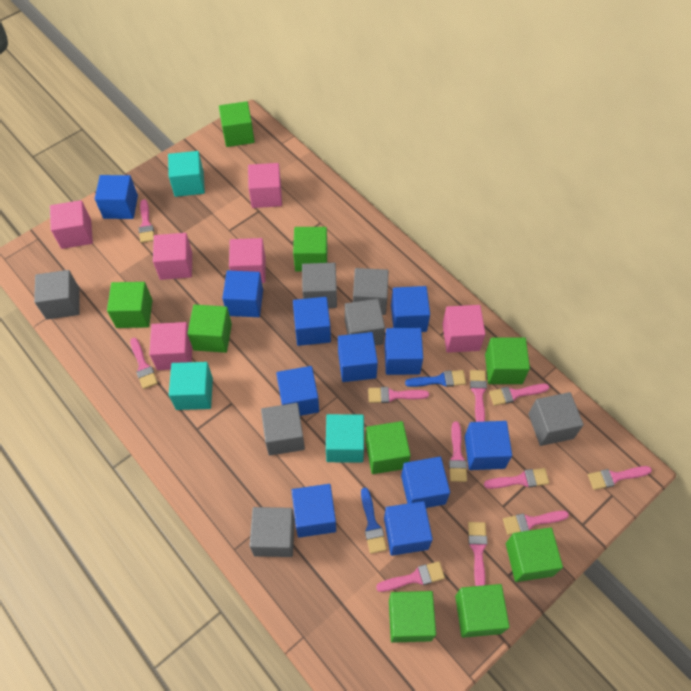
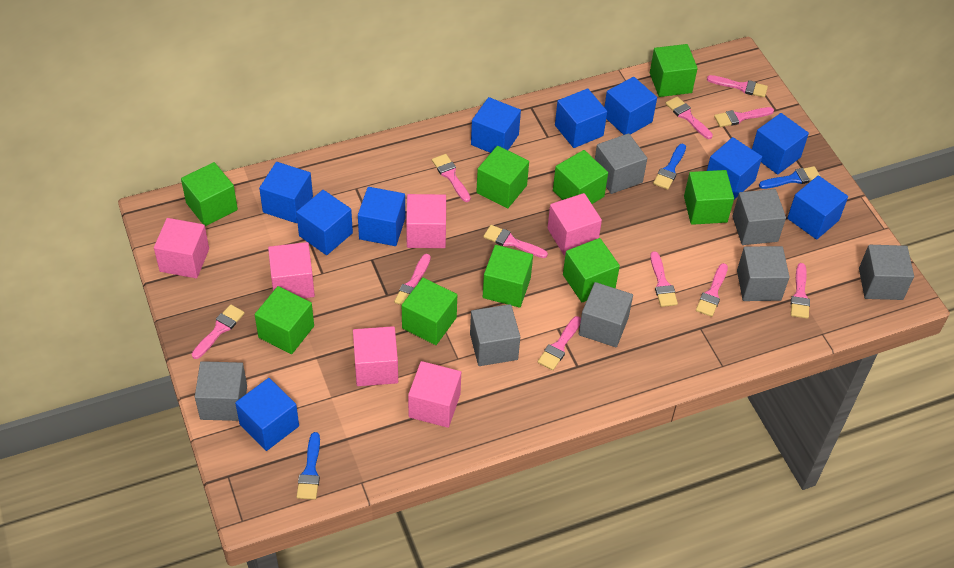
blue brush: 2 -> 3
blue cube: 11 -> 10
turquoise cube: 3 -> 0

